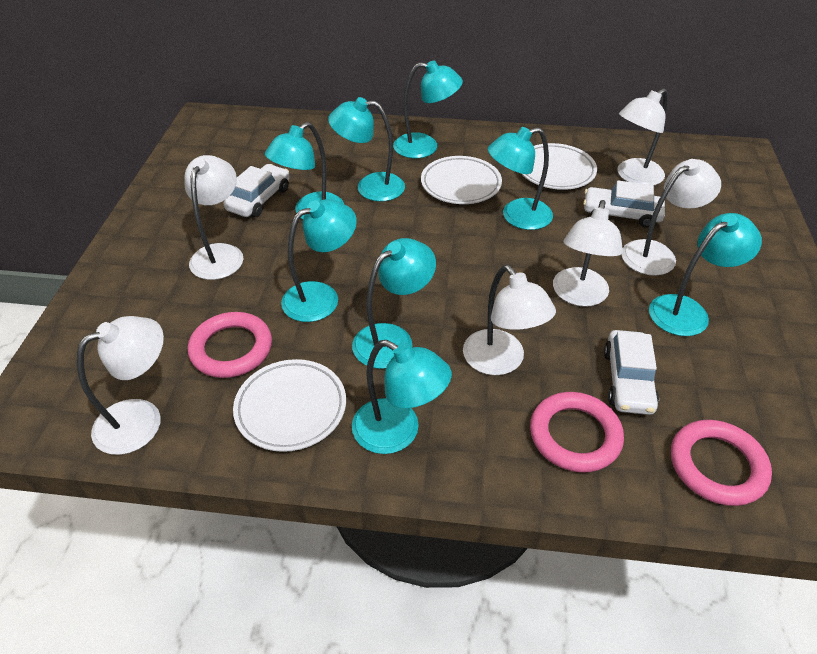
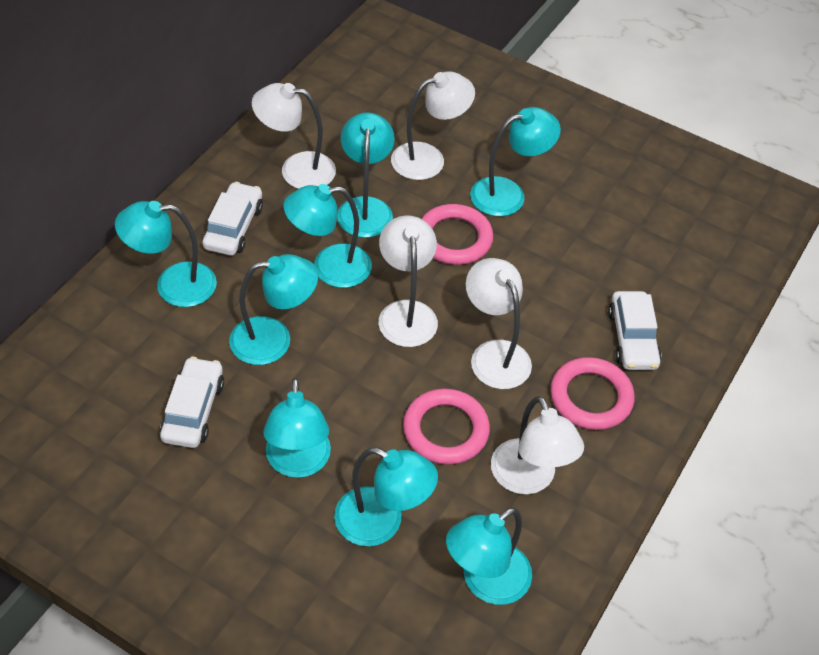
white lamp: 6 -> 5
white plate: 3 -> 0

